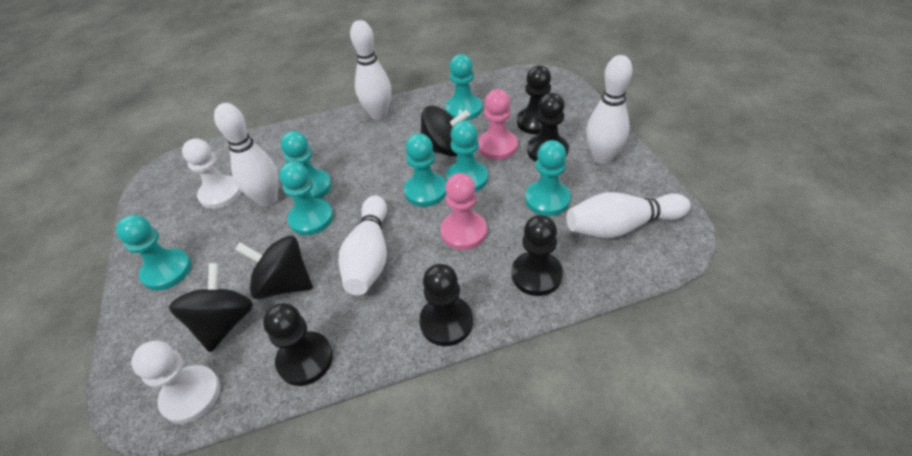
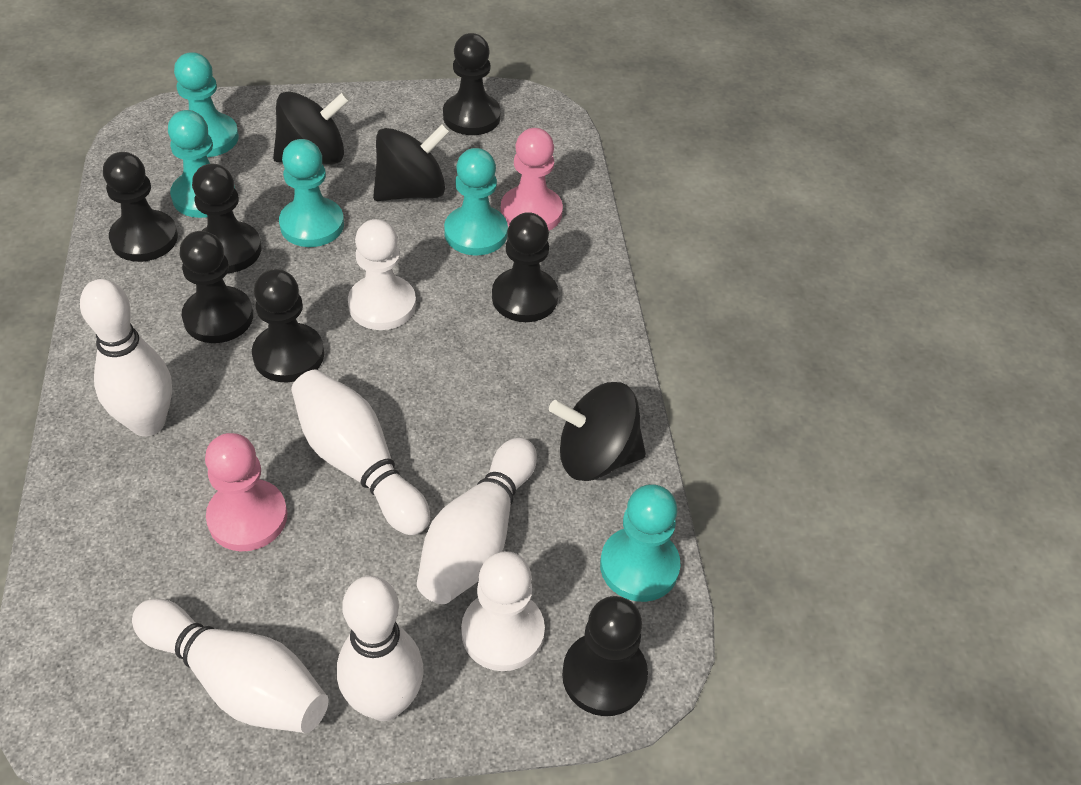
black pawn: 5 -> 7
turquoise pawn: 7 -> 5

